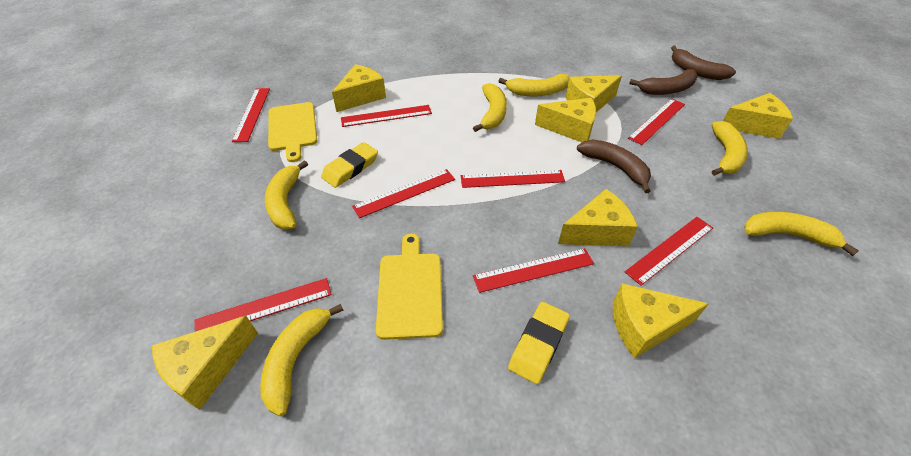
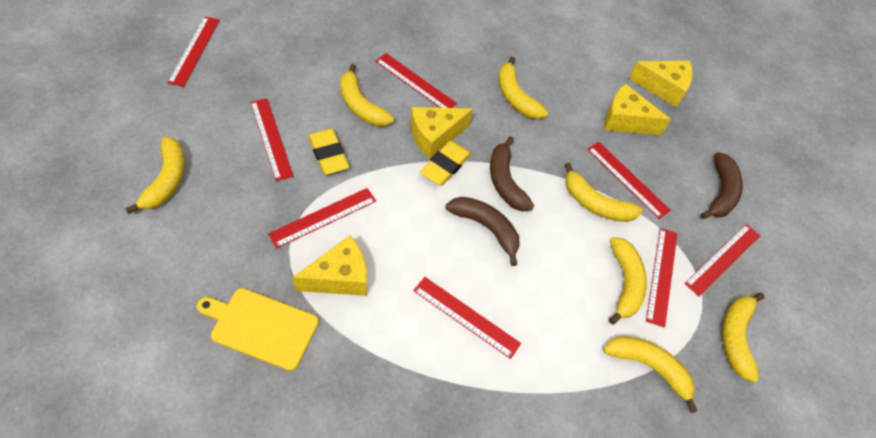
yellow banana: 6 -> 7
yellow cheese: 7 -> 4
yellow cutting board: 2 -> 1

